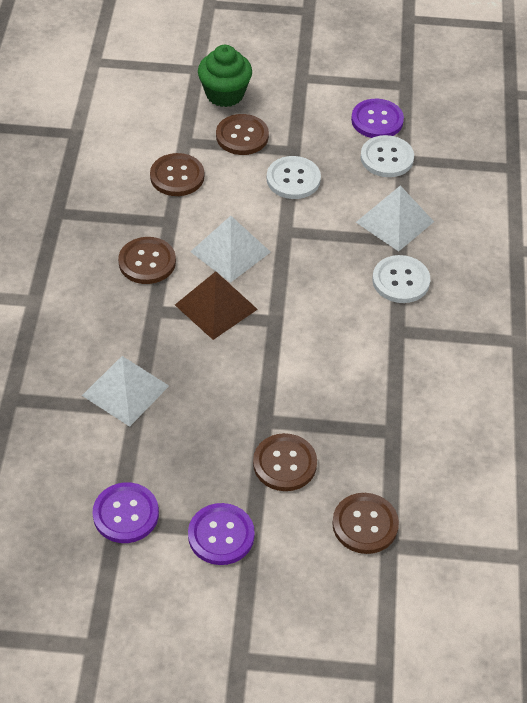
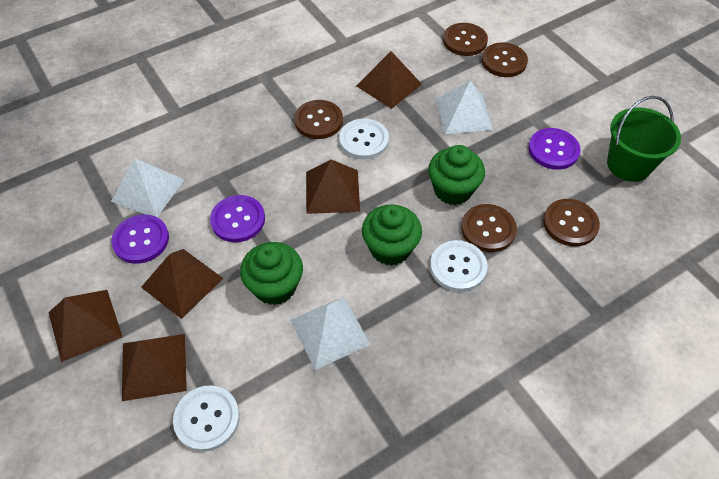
brown pyramid: 1 -> 5
green bucket: 0 -> 1
green cupcake: 1 -> 3

